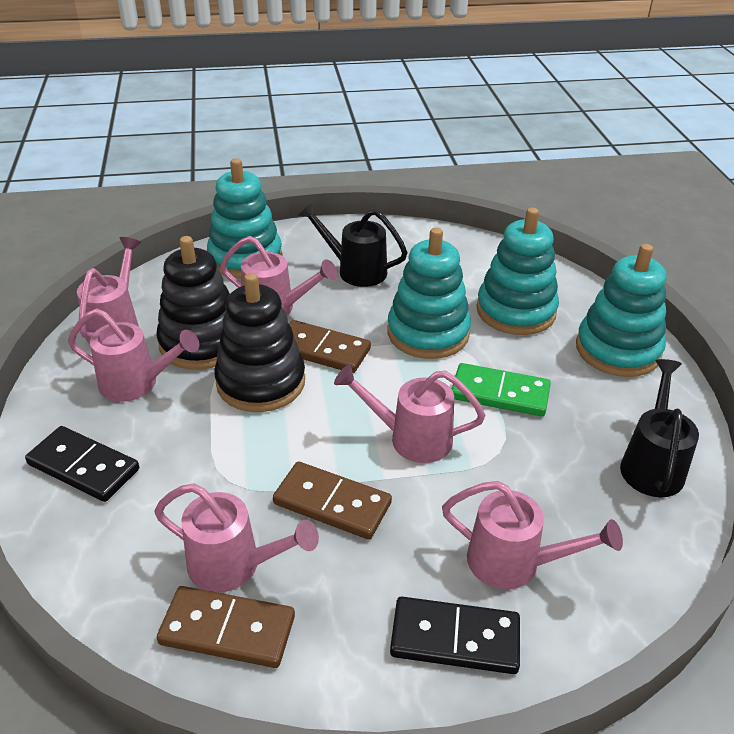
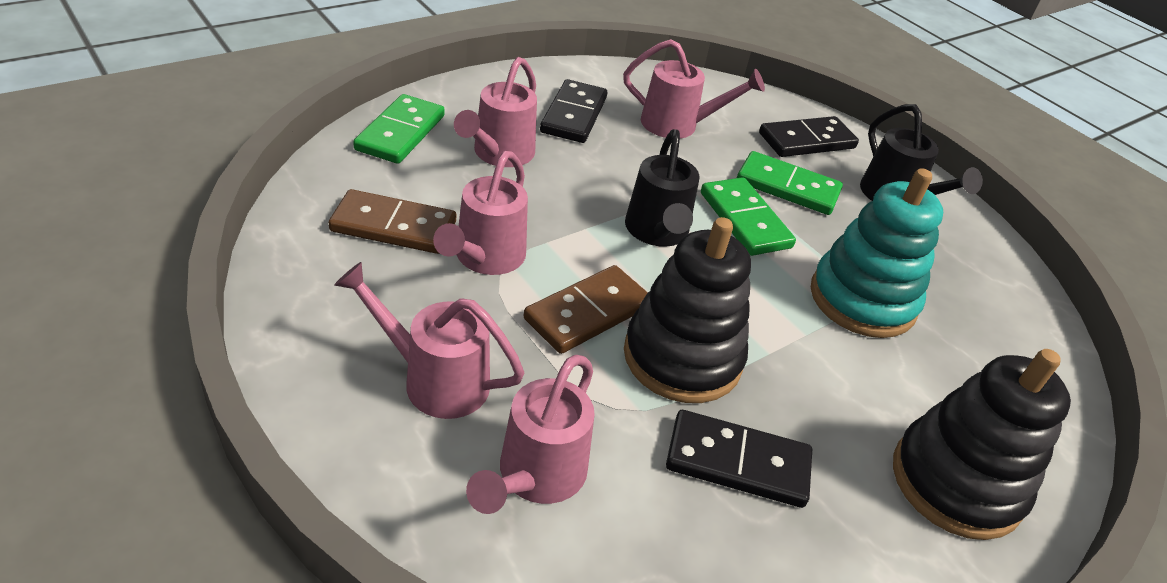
black domino: 2 -> 3
brown domino: 3 -> 2
green domino: 1 -> 3
pink watering can: 6 -> 5
turquoise stacking toy: 4 -> 1

